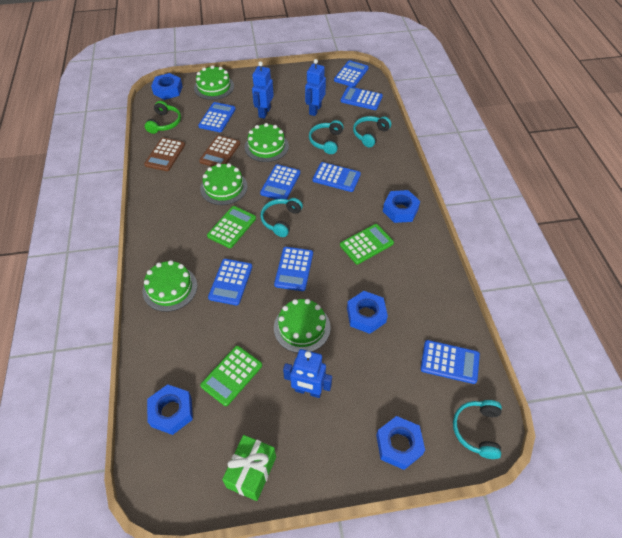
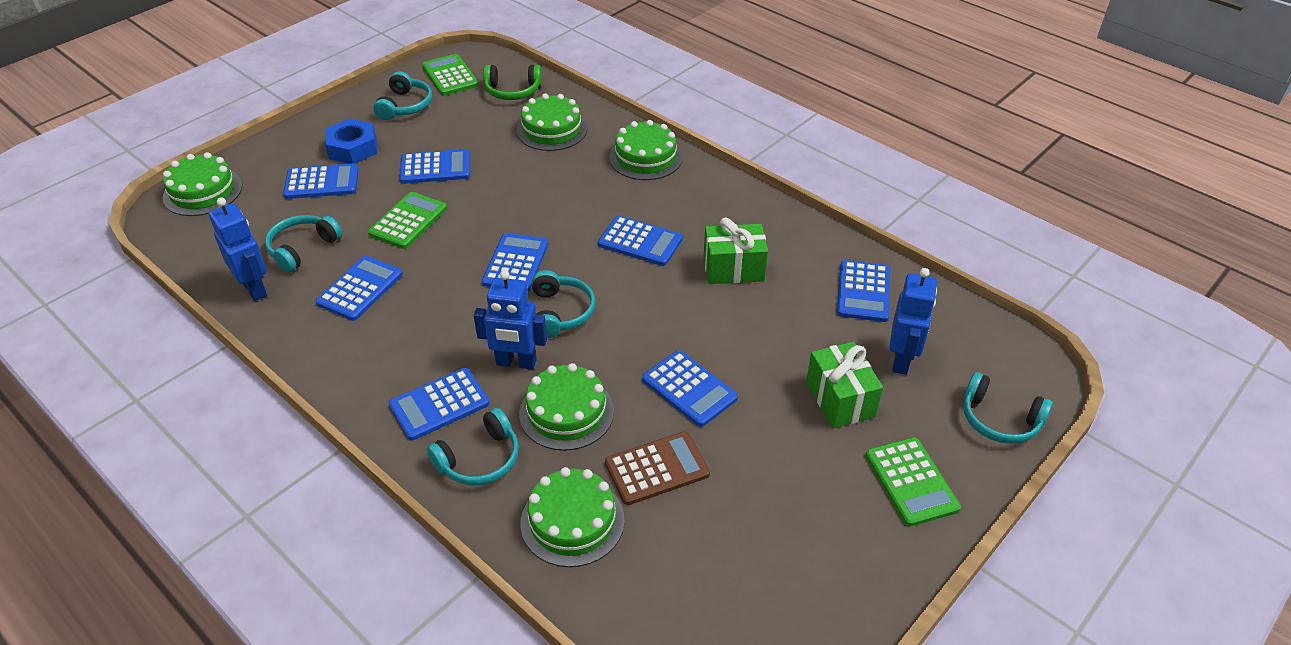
blue nut: 5 -> 1
brown calculator: 2 -> 1
green gift: 1 -> 2
turquoise headphones: 4 -> 5

